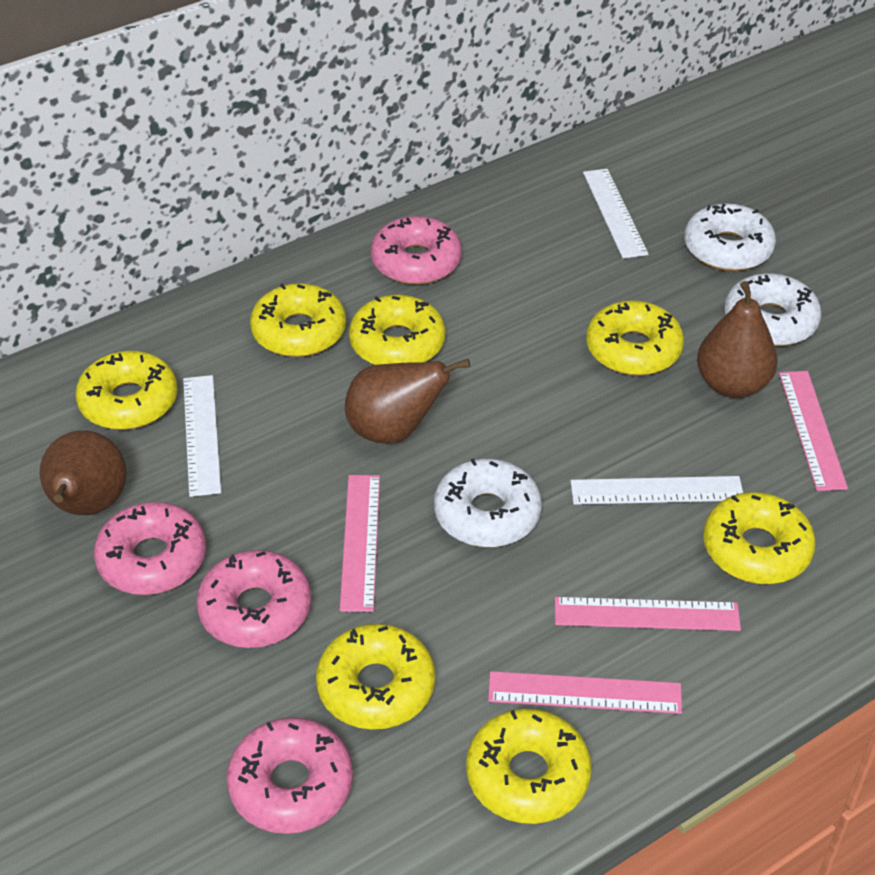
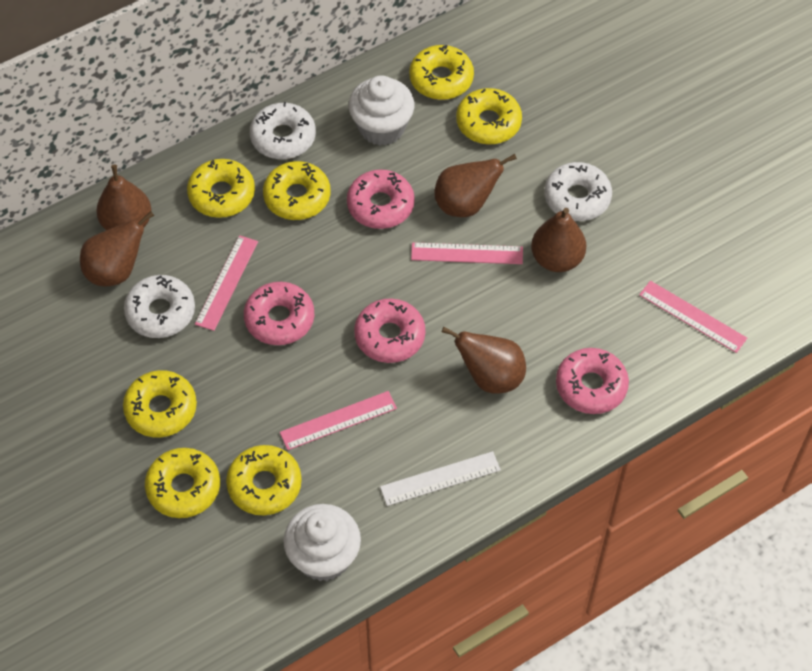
brown pear: 3 -> 5
white cupcake: 0 -> 2
white ruler: 3 -> 1

